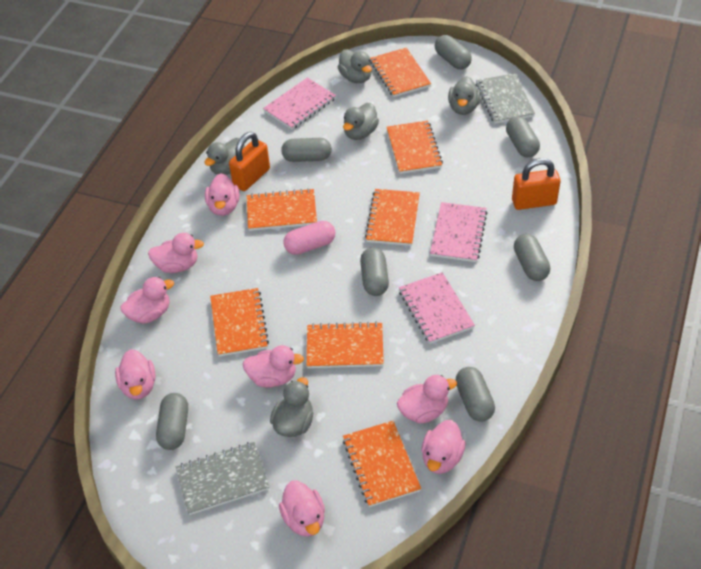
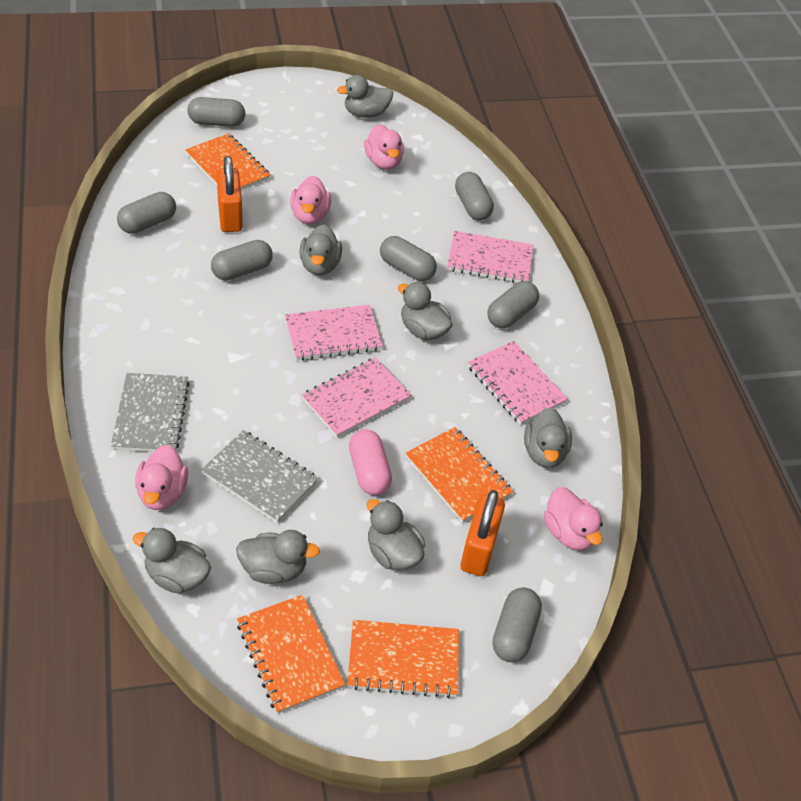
grey duck: 5 -> 7
orange notebook: 7 -> 4
pink duck: 8 -> 4
pink notebook: 3 -> 4

